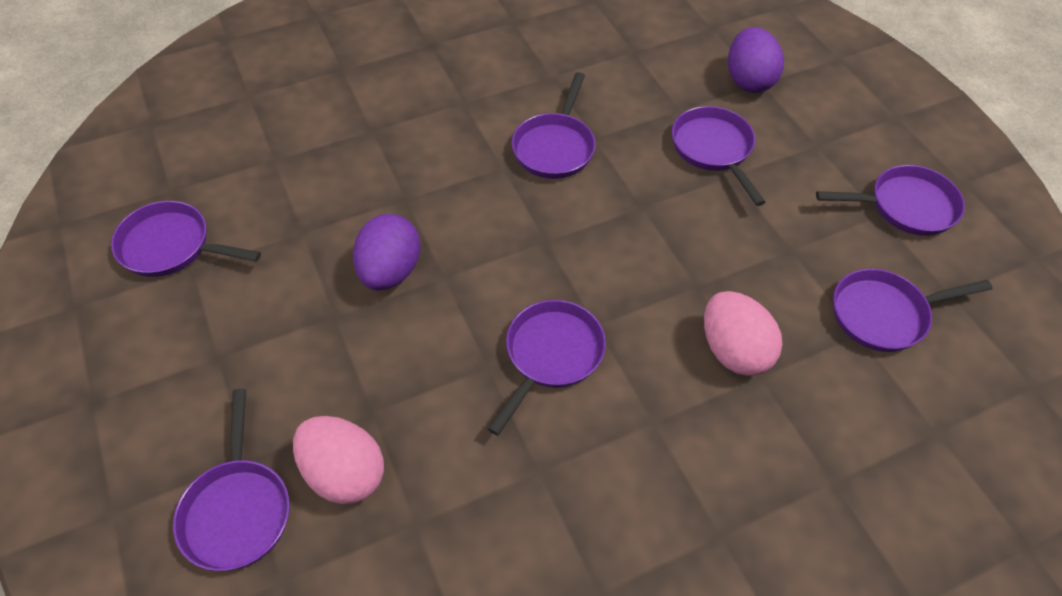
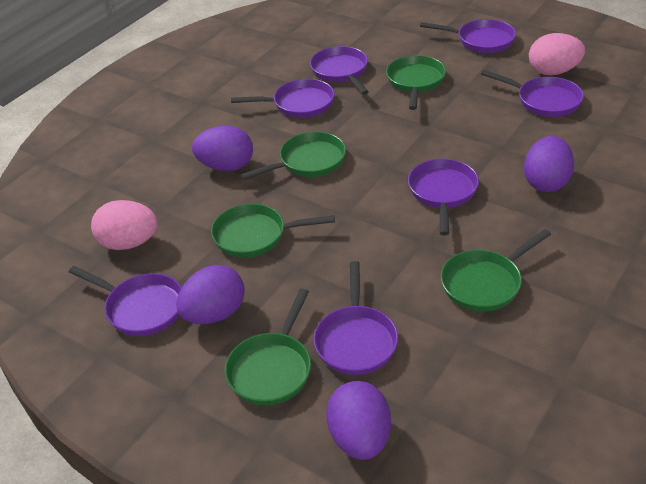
green pan: 0 -> 5
purple egg: 2 -> 4

